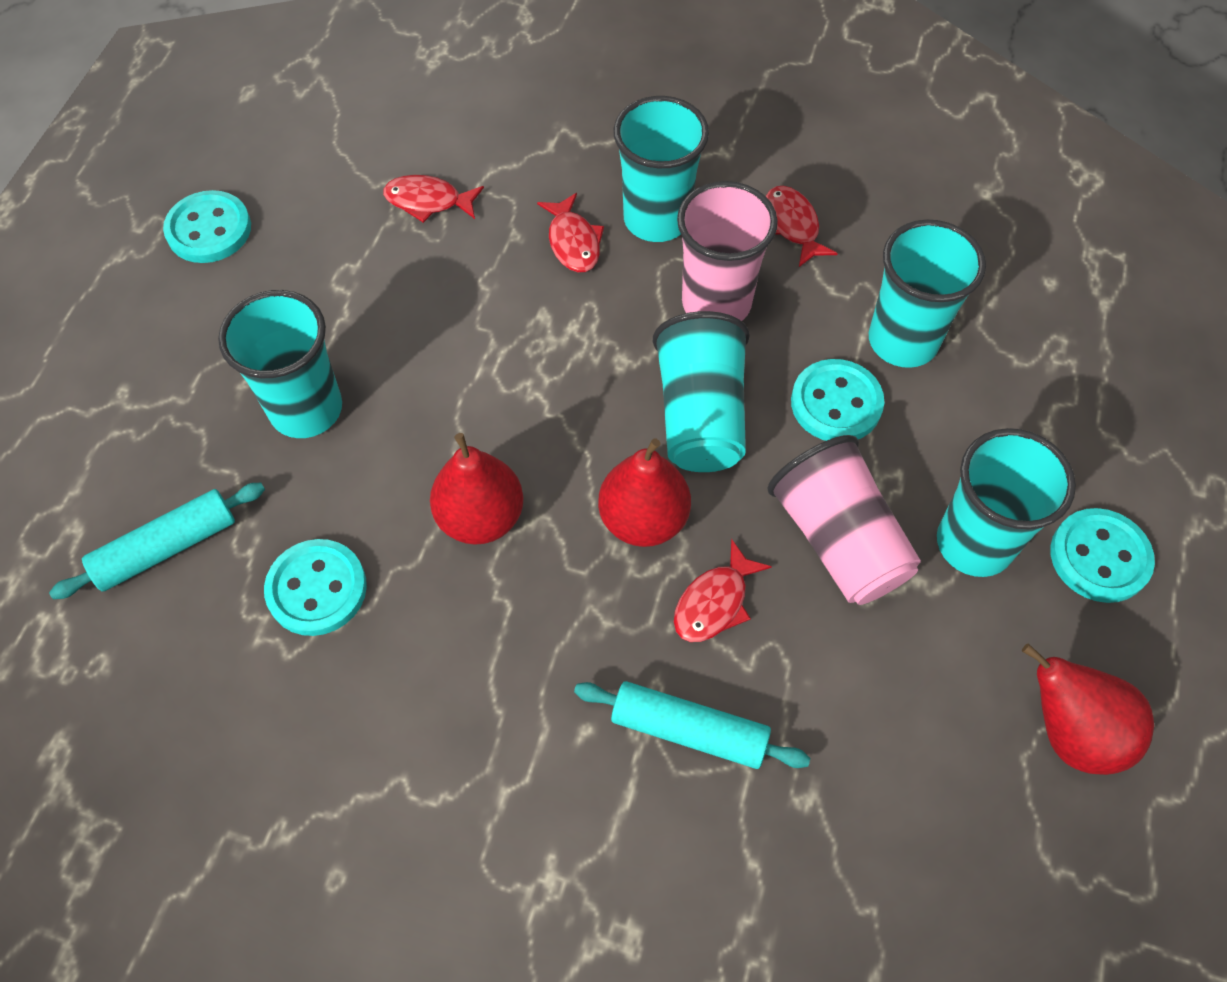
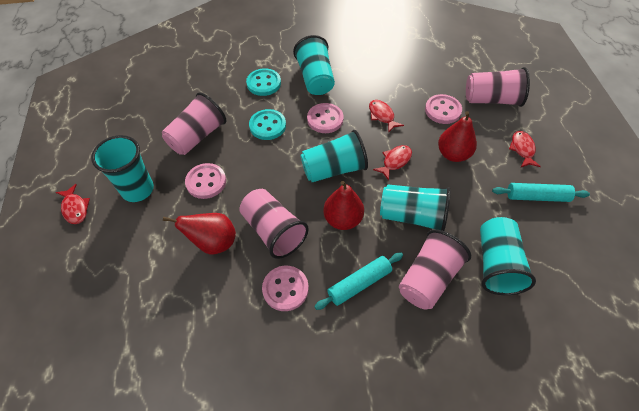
pink button: 0 -> 4
pink cup: 2 -> 4
turquoise button: 4 -> 2

